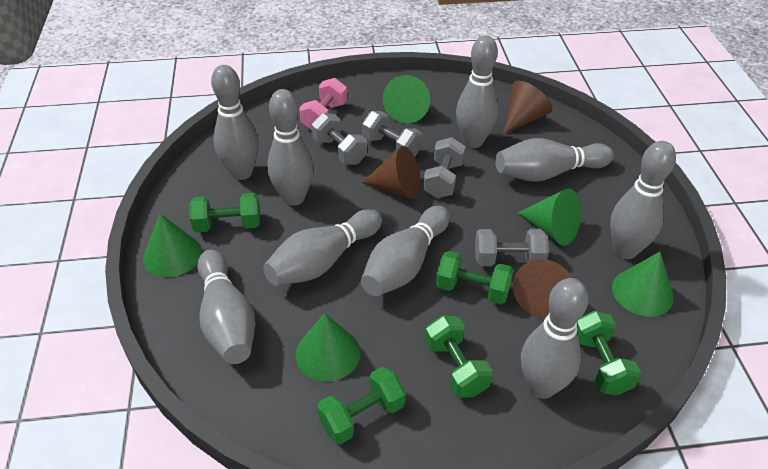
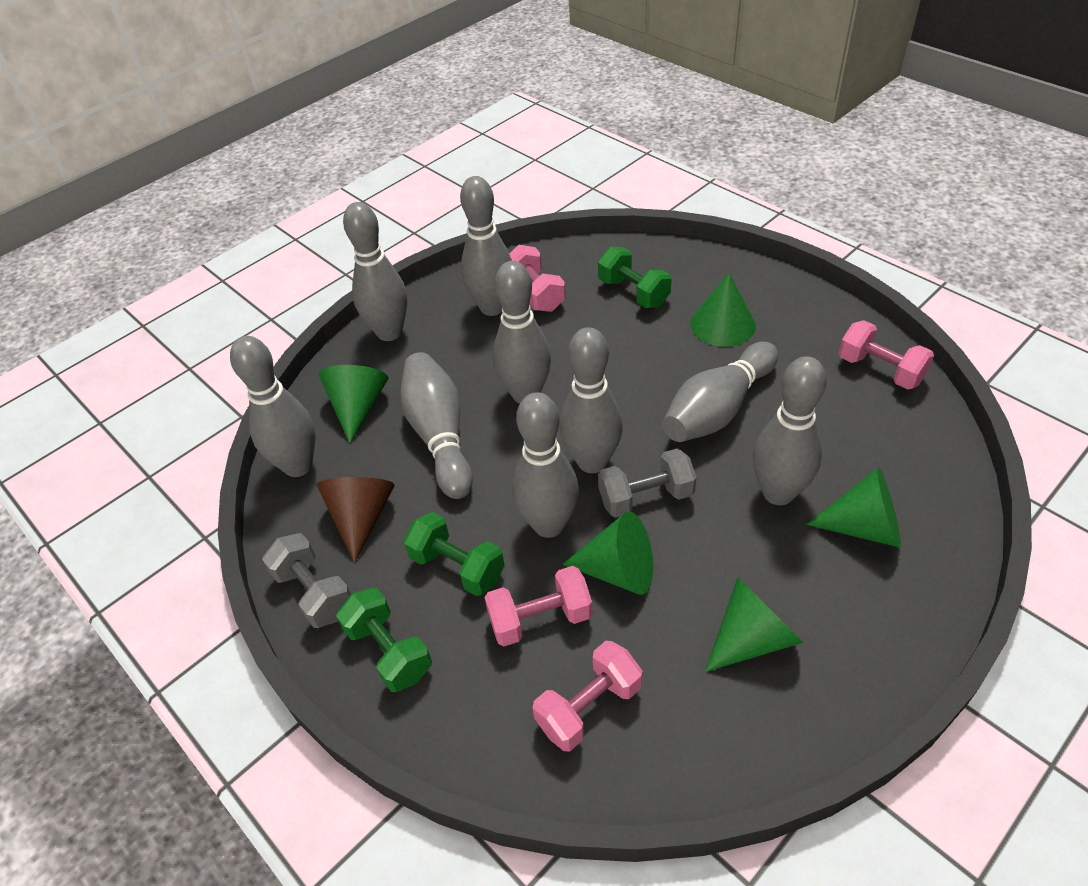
brown cone: 3 -> 1
green dumbbell: 5 -> 3
grey dumbbell: 4 -> 2
pink dumbbell: 1 -> 4

